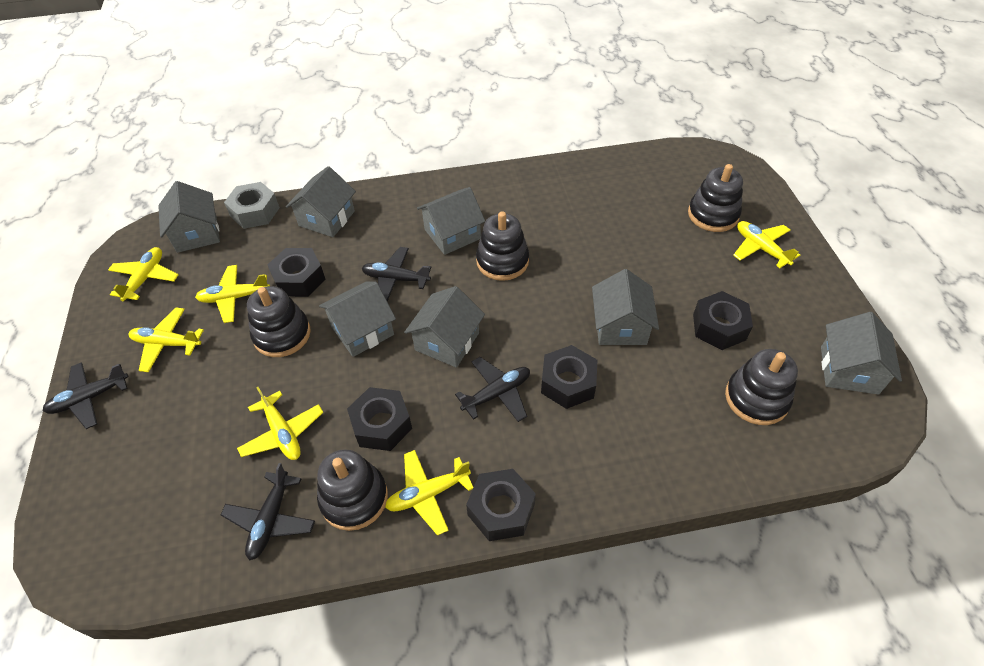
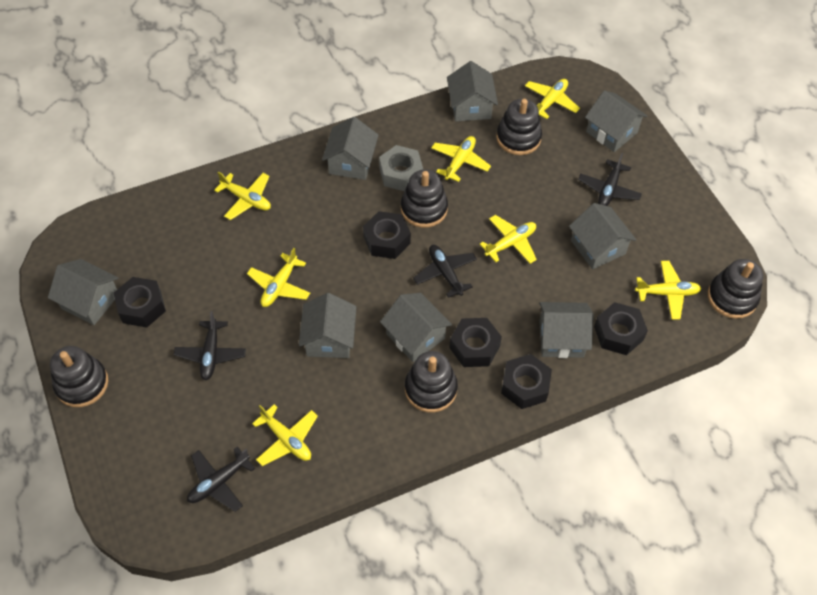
grey house: 7 -> 8
yellow plane: 6 -> 7

